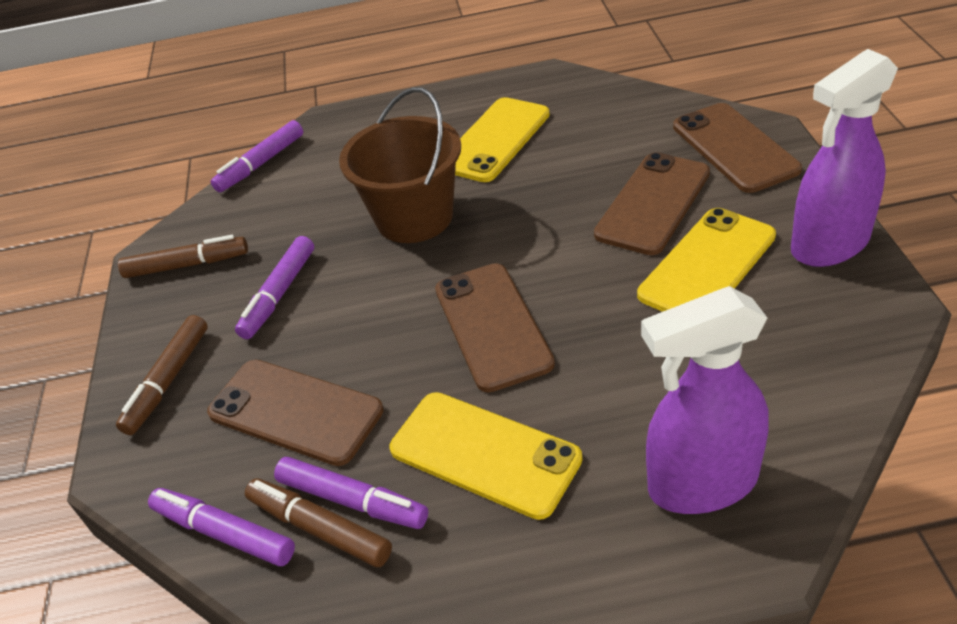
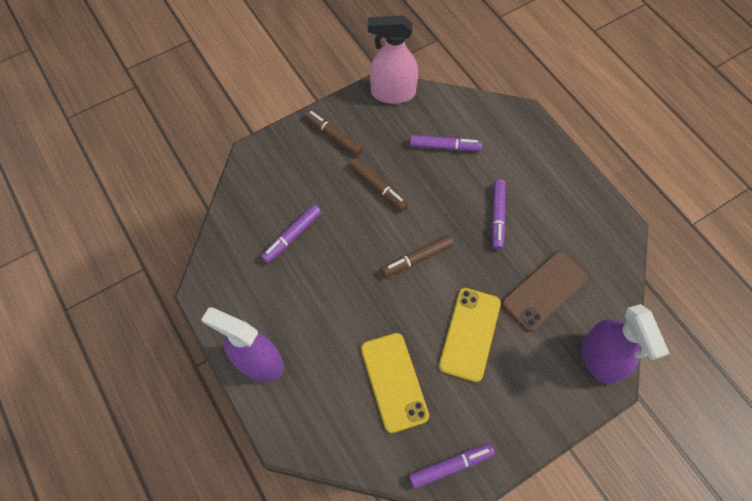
brown bucket: 1 -> 0
brown phone: 4 -> 1
pink spray bottle: 0 -> 1
yellow phone: 3 -> 2

